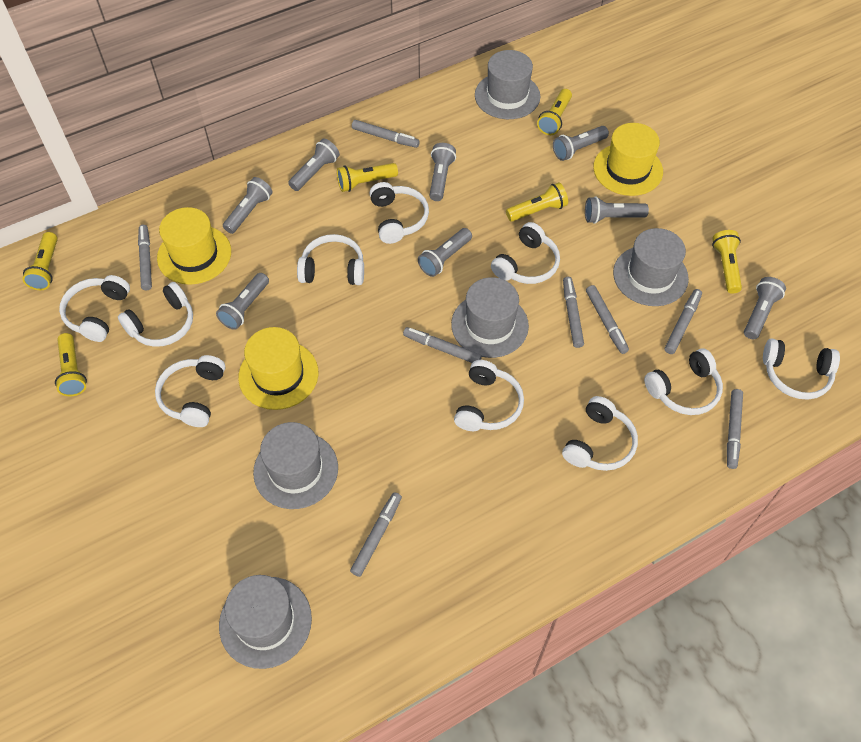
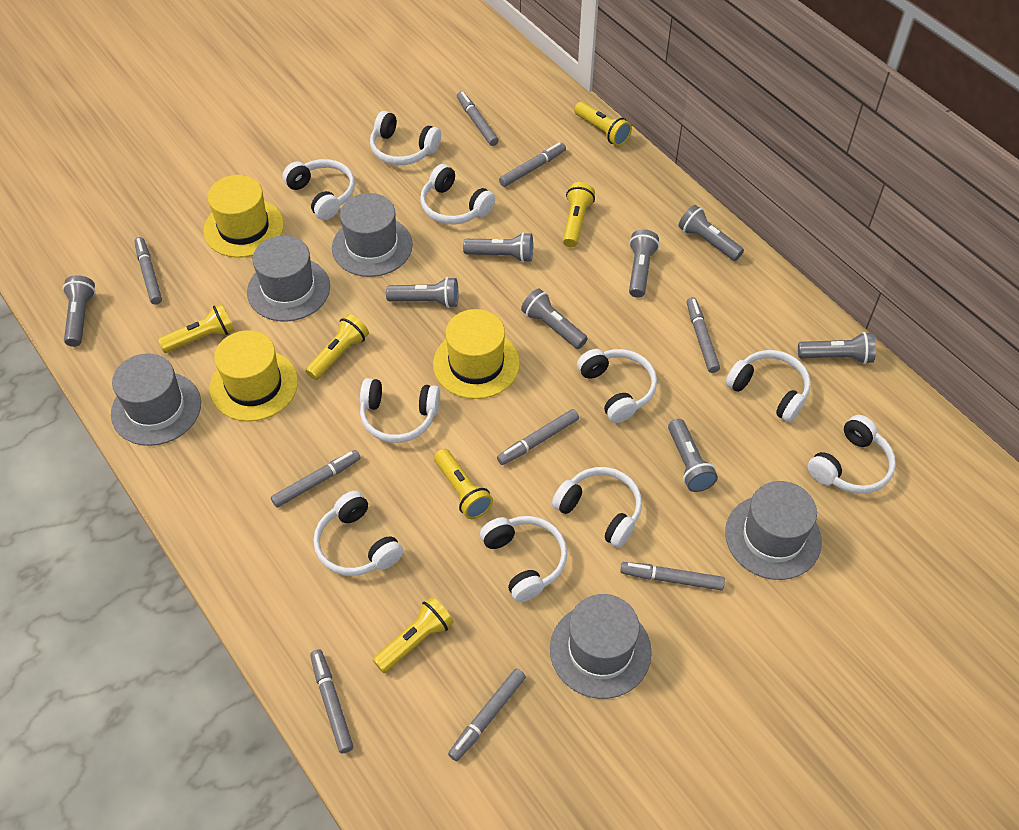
grey marker: 8 -> 9

